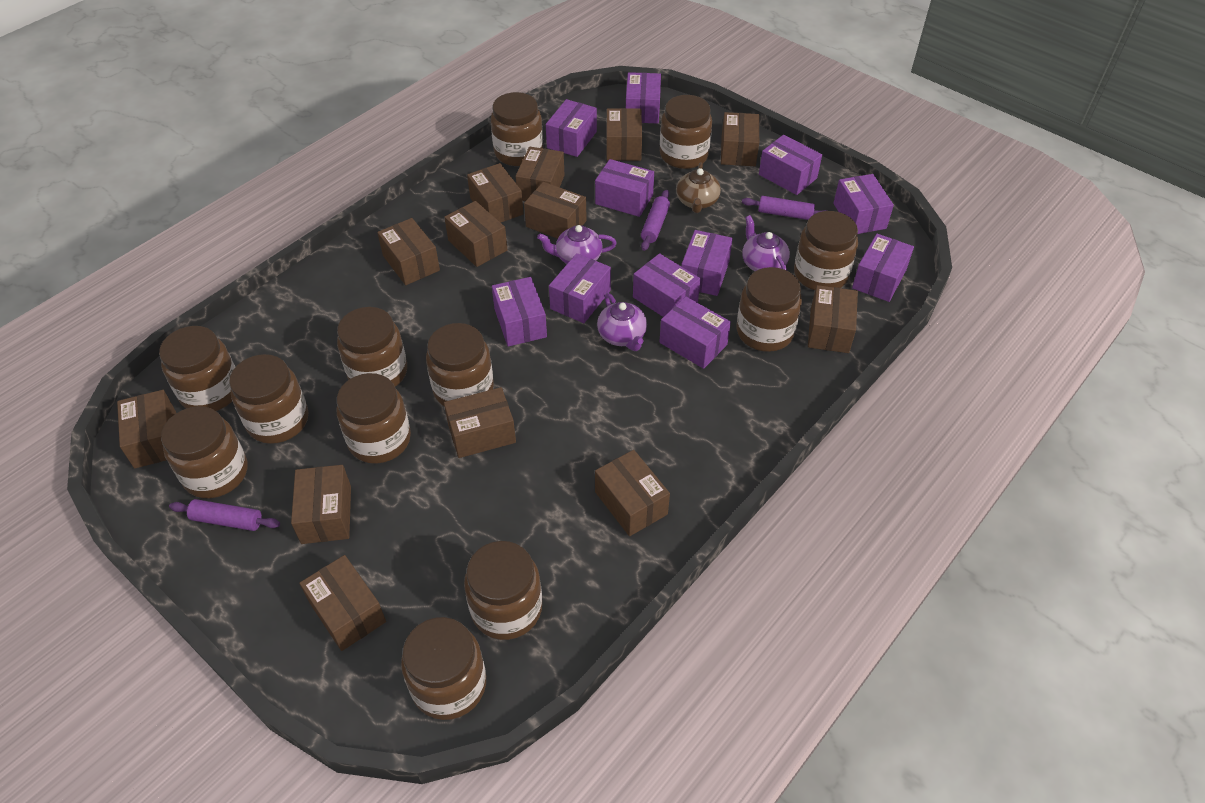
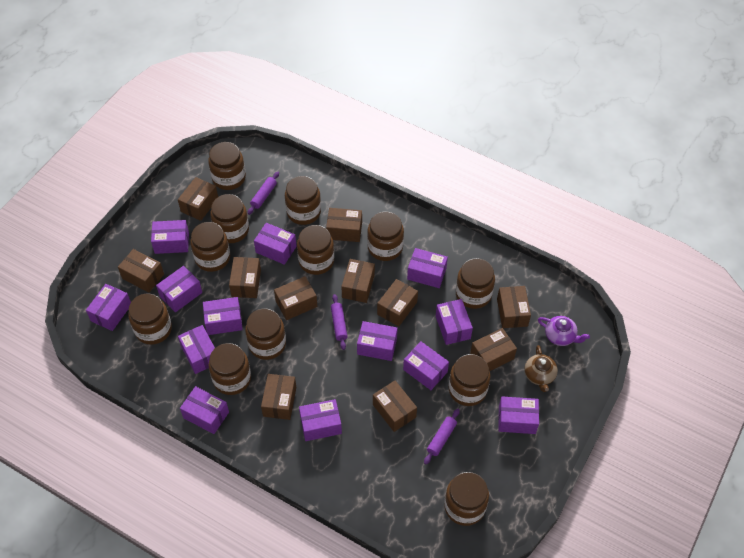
brown box: 13 -> 11
purple box: 11 -> 13
purple teapot: 3 -> 1

